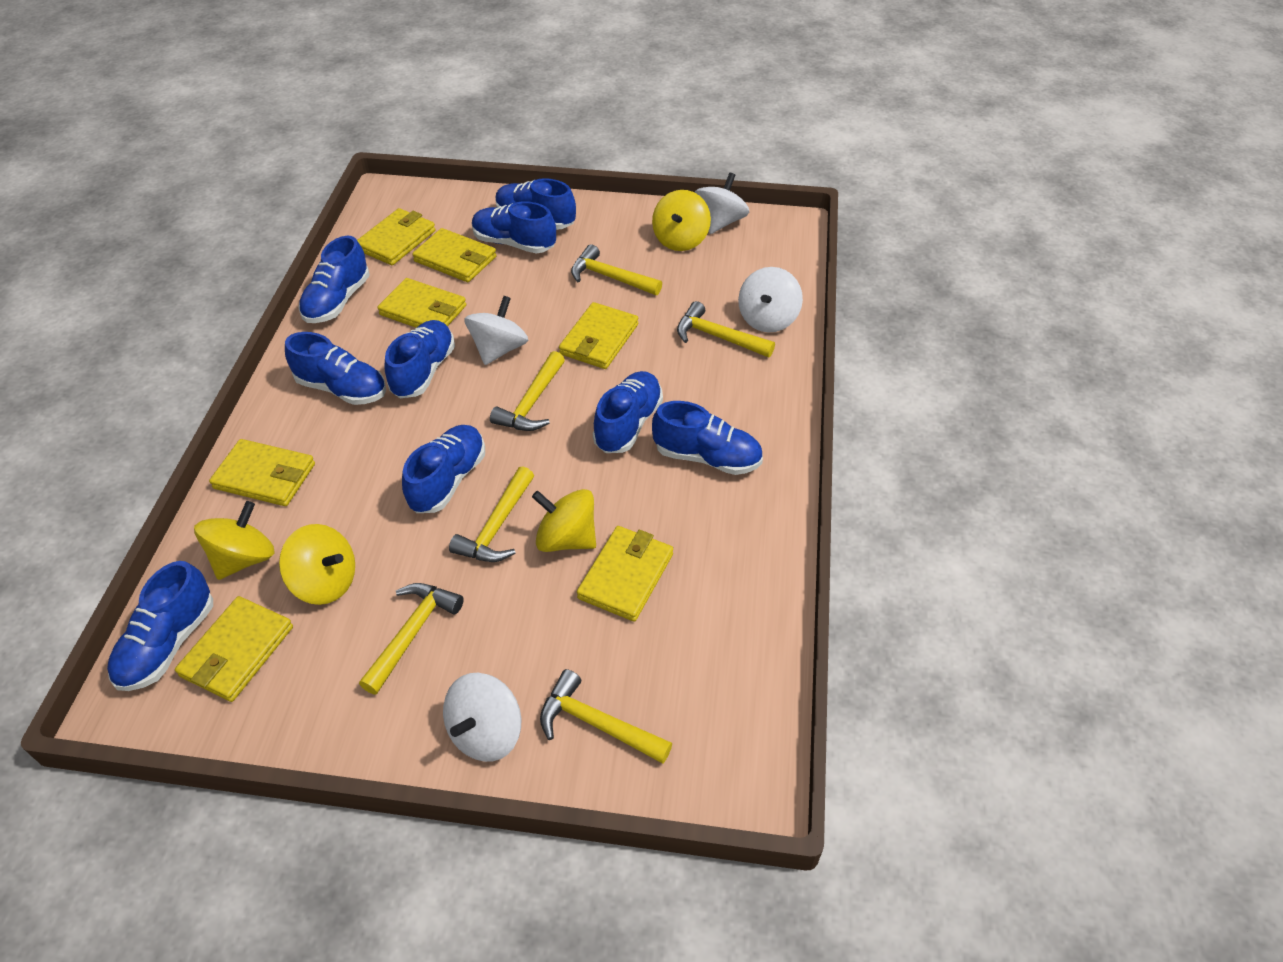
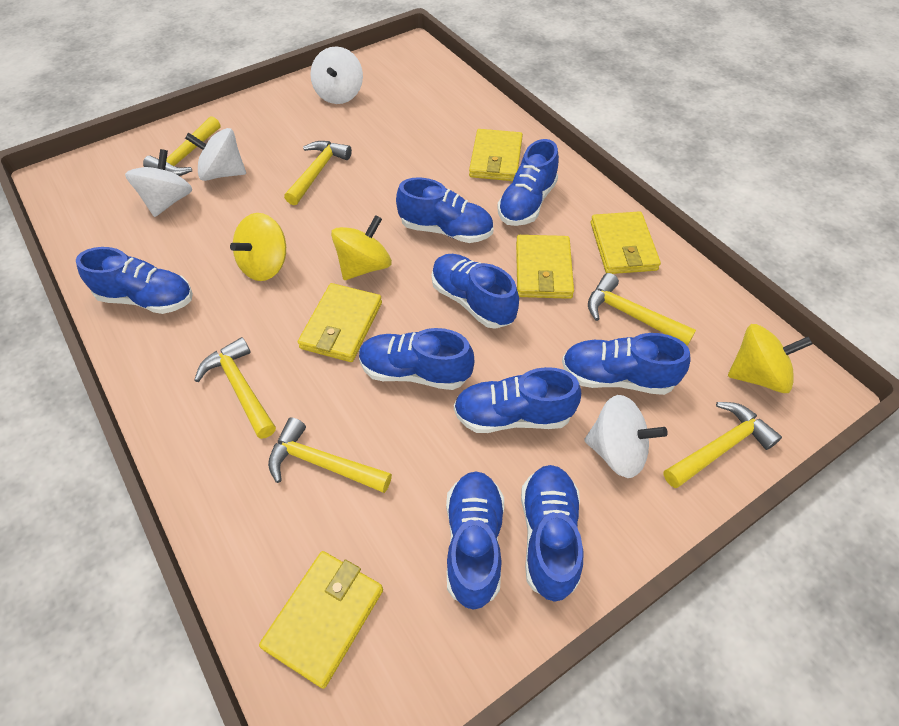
yellow spinning top: 4 -> 3
yellow wallet: 7 -> 5

